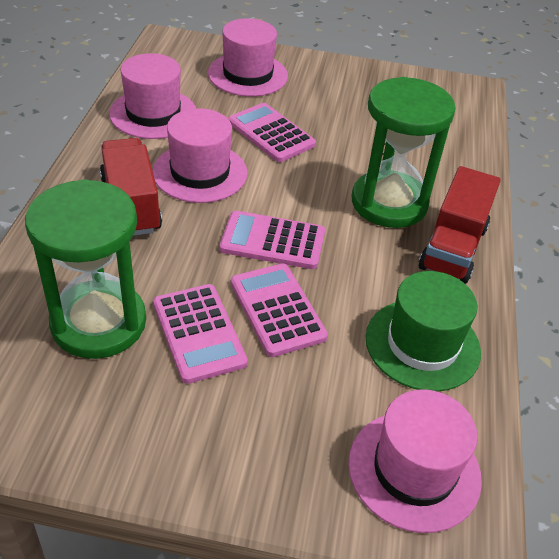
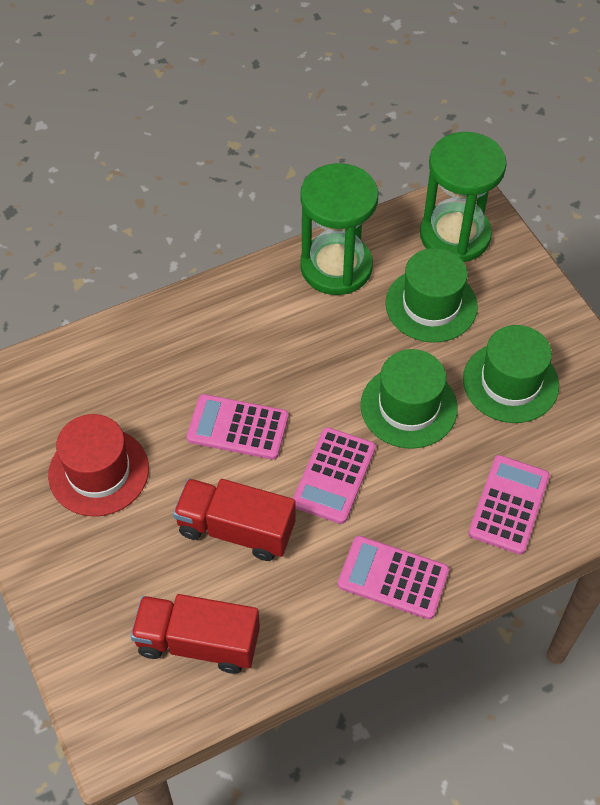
green hat: 1 -> 3
pink hat: 4 -> 0
red hat: 0 -> 1

